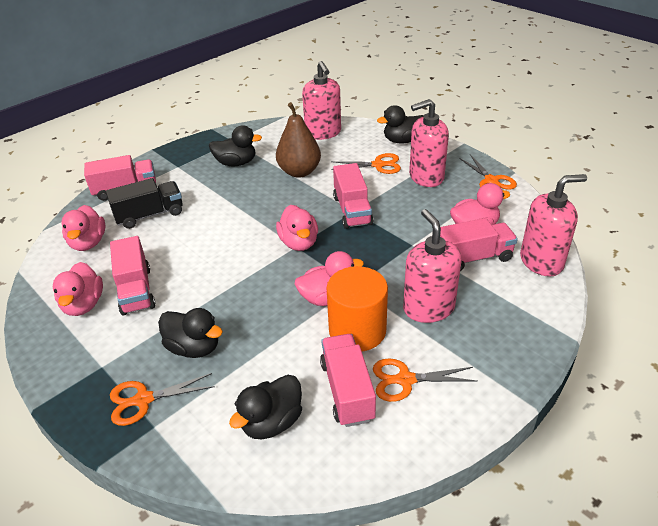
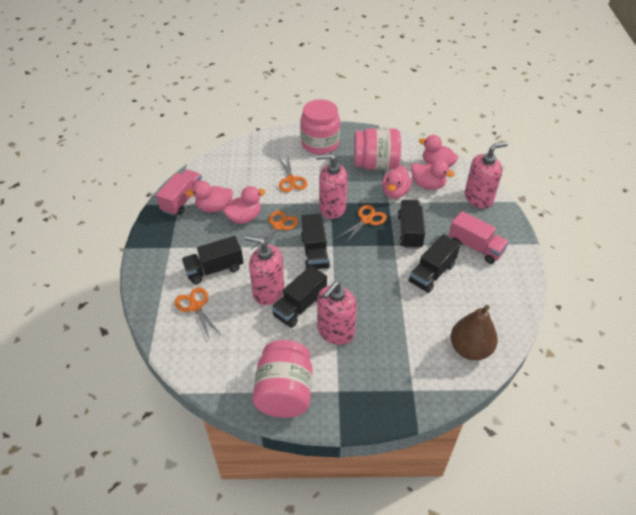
black duck: 4 -> 0
black truck: 1 -> 5
orange cylinder: 1 -> 0
pink jar: 0 -> 3
pink truck: 5 -> 2

